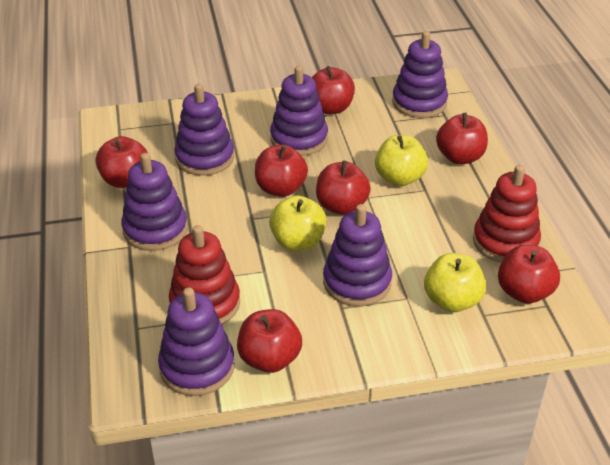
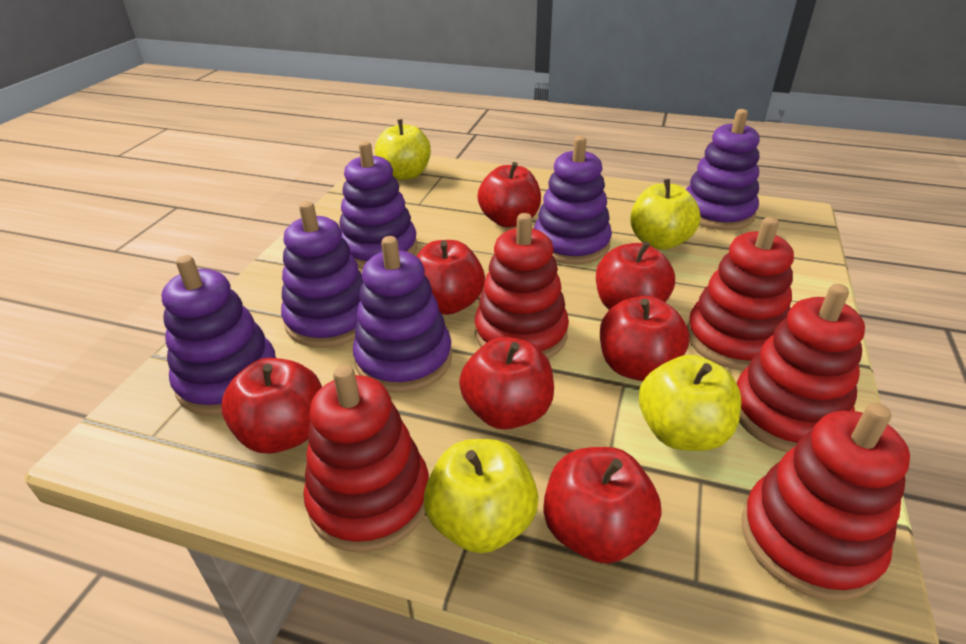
red stacking toy: 2 -> 5
yellow apple: 3 -> 4

